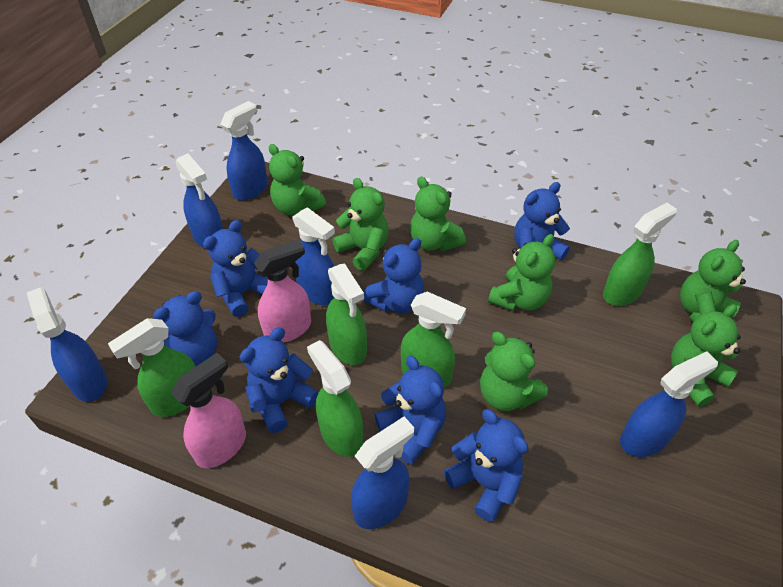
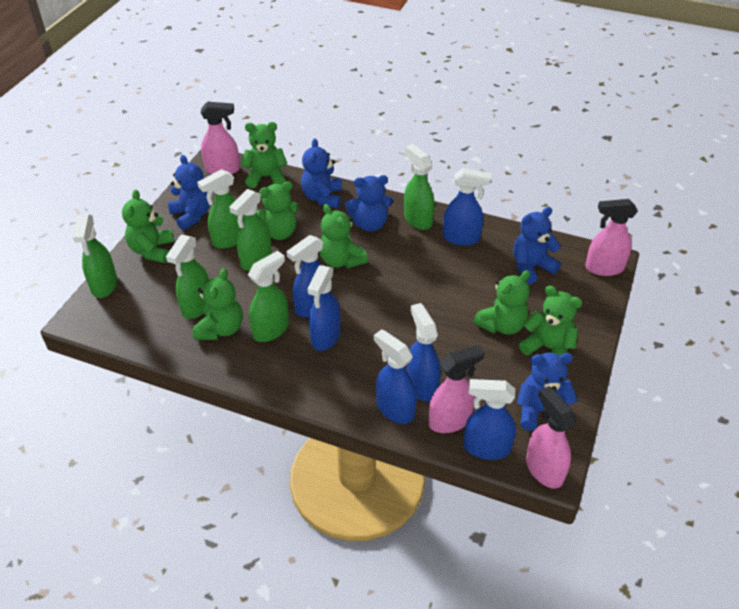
blue teddy bear: 7 -> 5
green spray bottle: 5 -> 6
pink spray bottle: 2 -> 4

